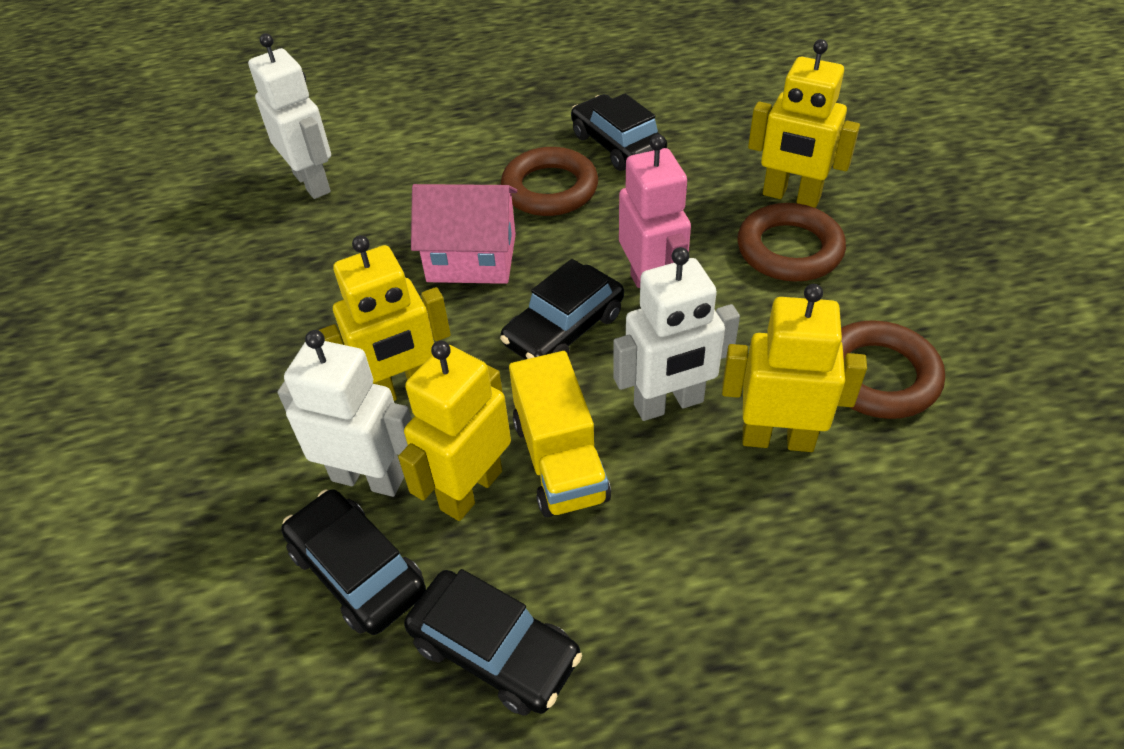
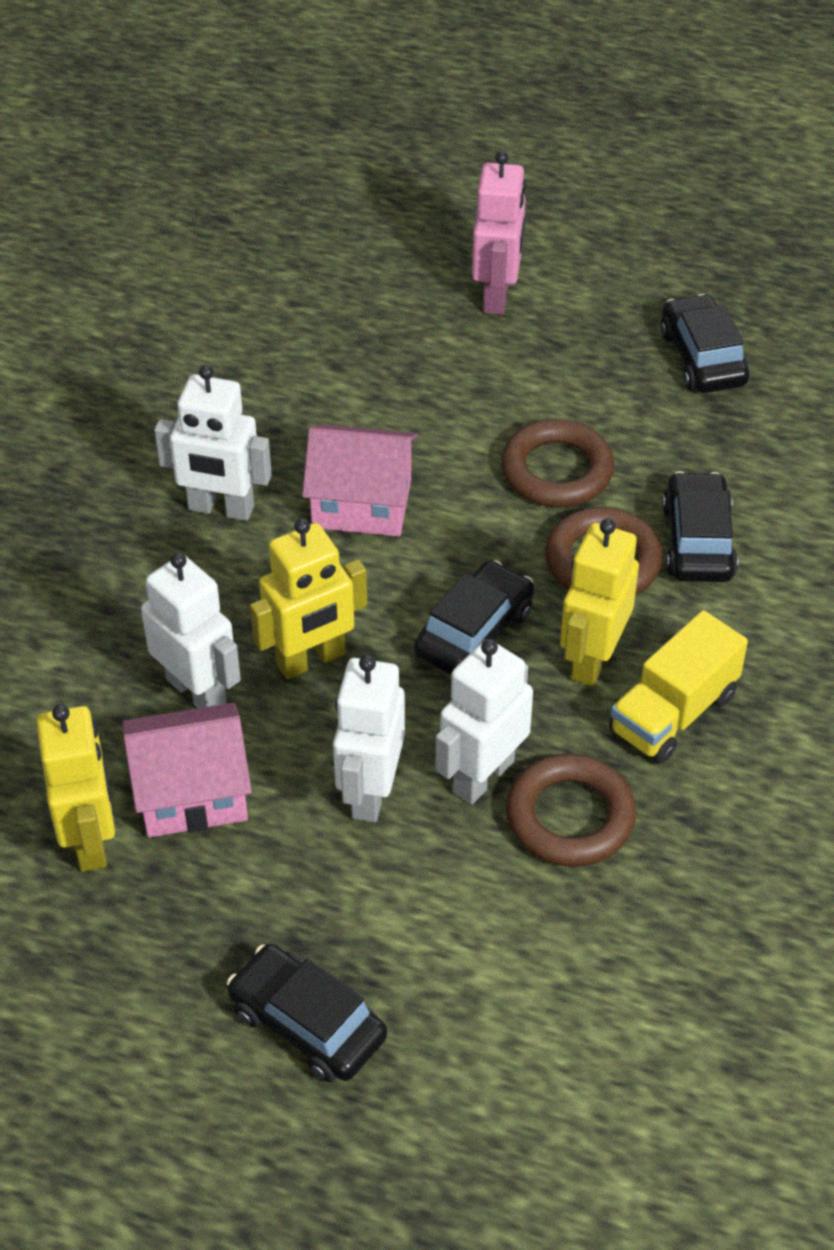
pink house: 1 -> 2
white robot: 3 -> 4
yellow robot: 4 -> 3

